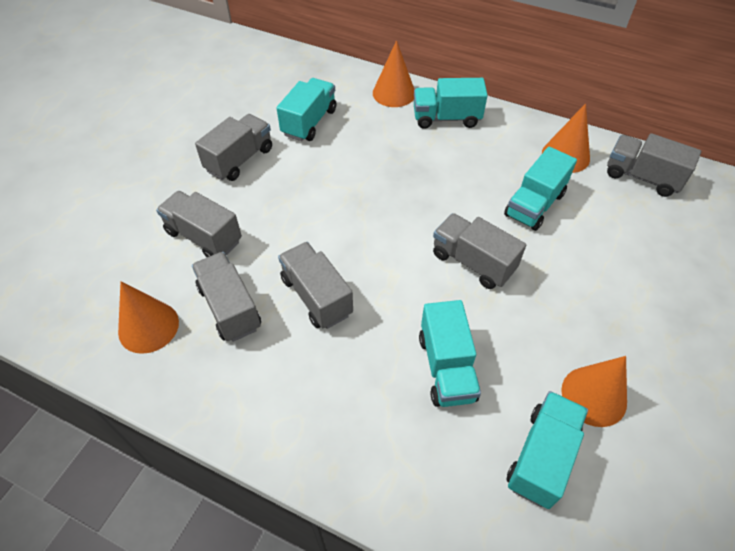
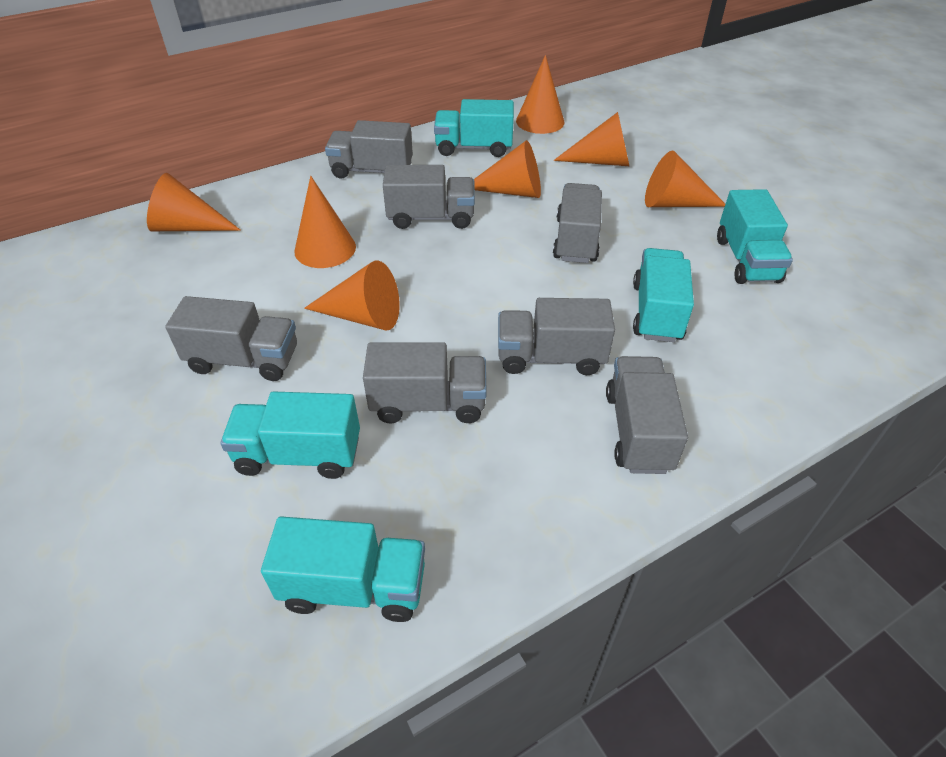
grey truck: 6 -> 7
orange cone: 4 -> 7

